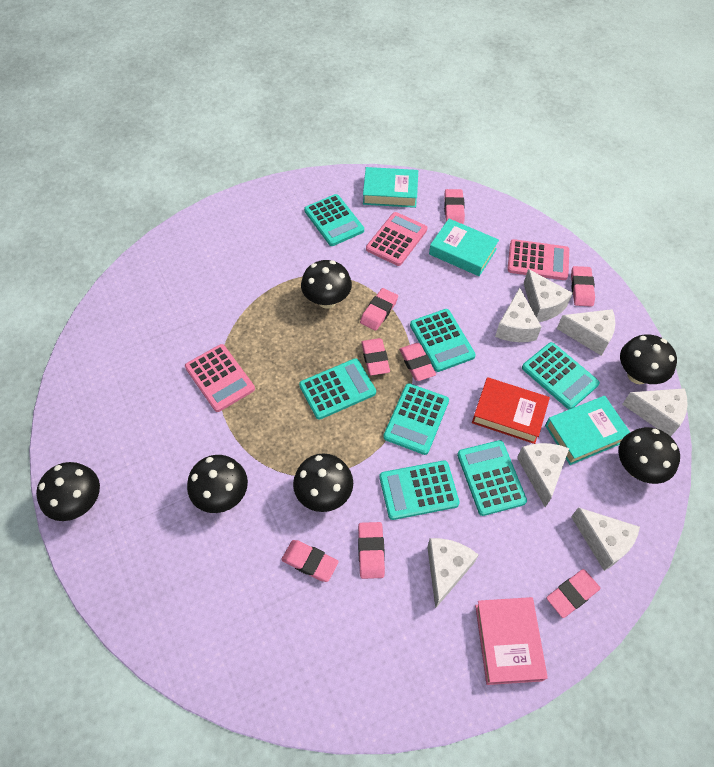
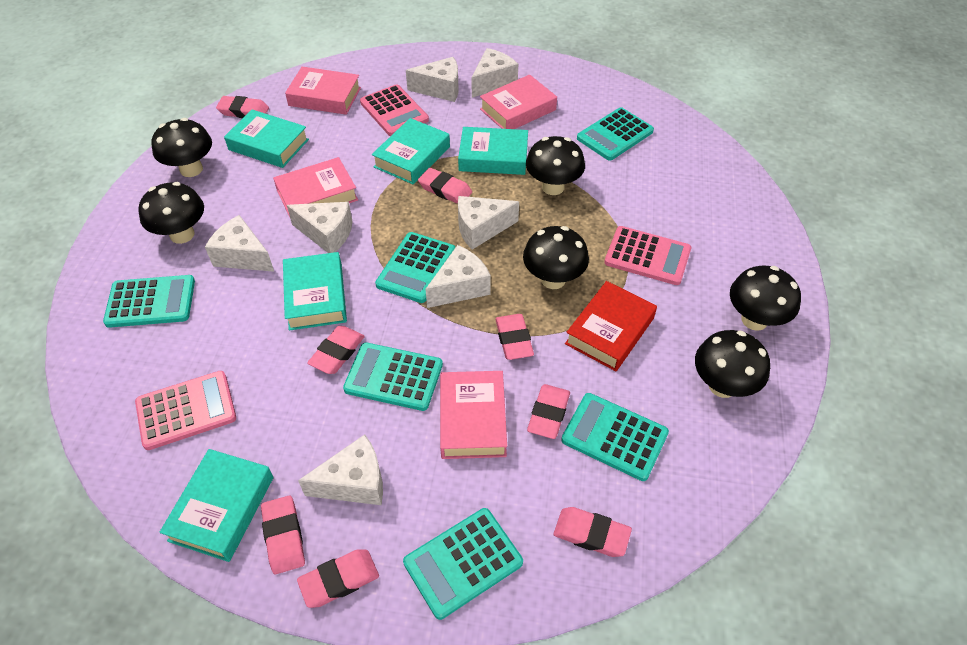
pink book: 1 -> 4
turquoise book: 3 -> 5
turquoise calculator: 7 -> 6

